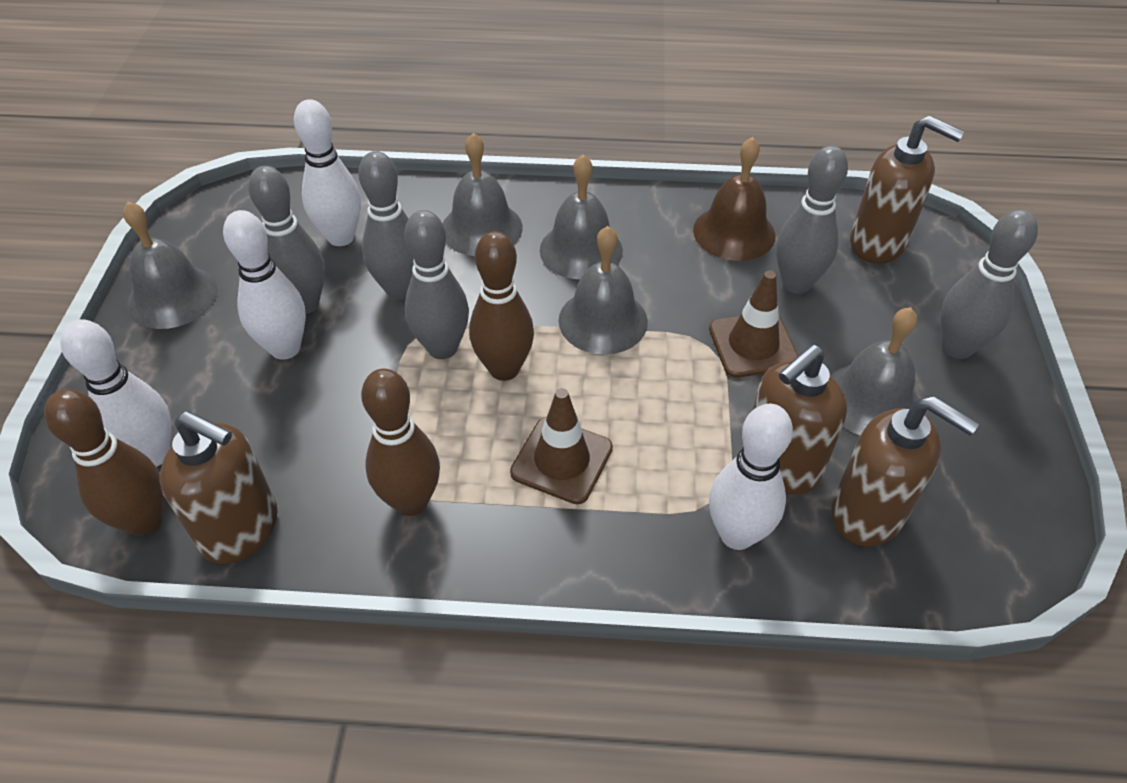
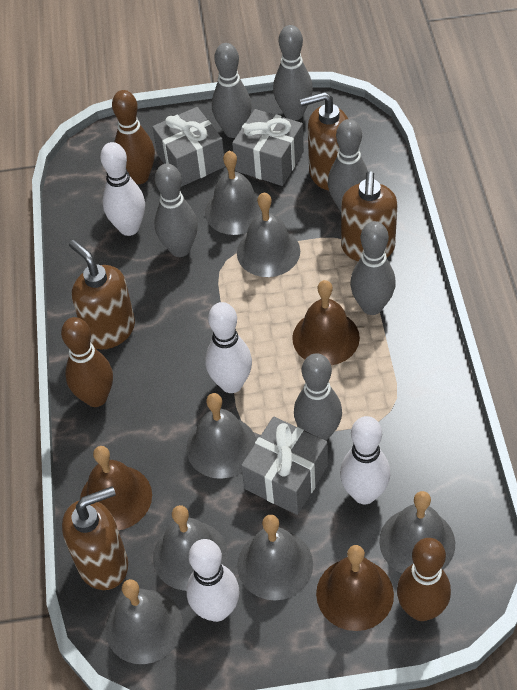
brown bell: 1 -> 3
brown traffic cone: 2 -> 0
grey bell: 5 -> 7
grey bowling pin: 5 -> 6
grey gift: 0 -> 3

